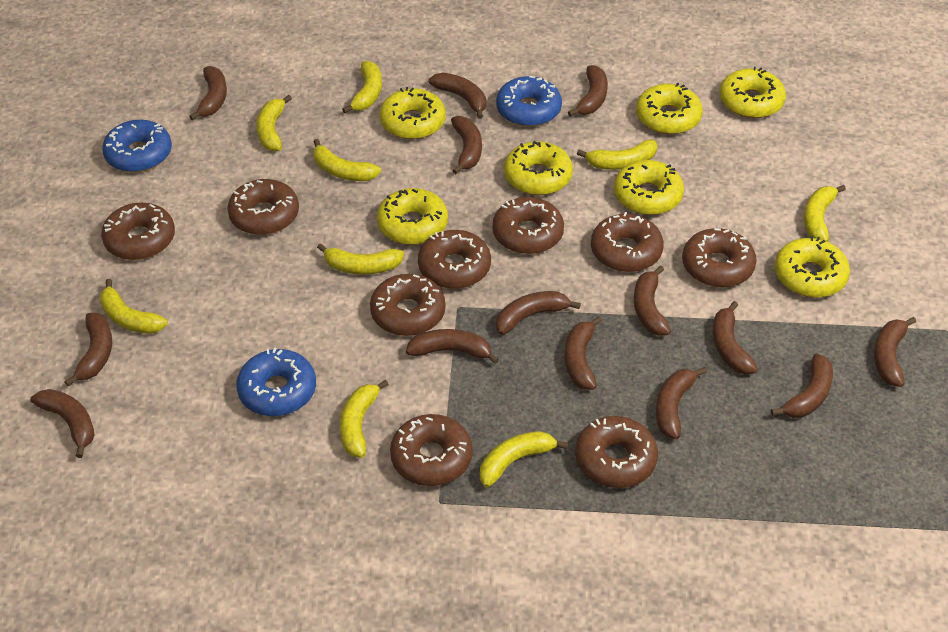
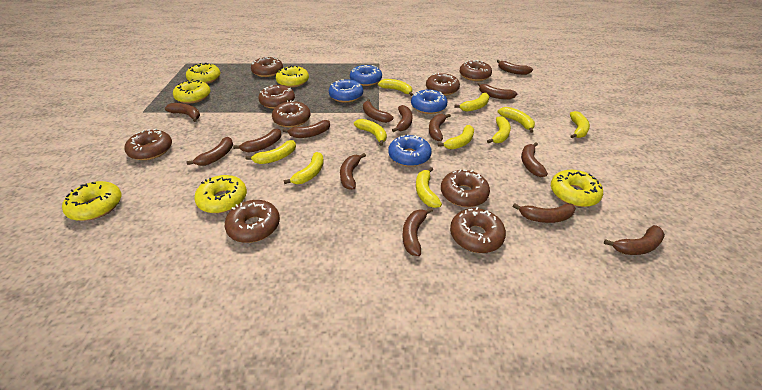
blue donut: 3 -> 4
yellow banana: 9 -> 10
yellow donut: 7 -> 6

